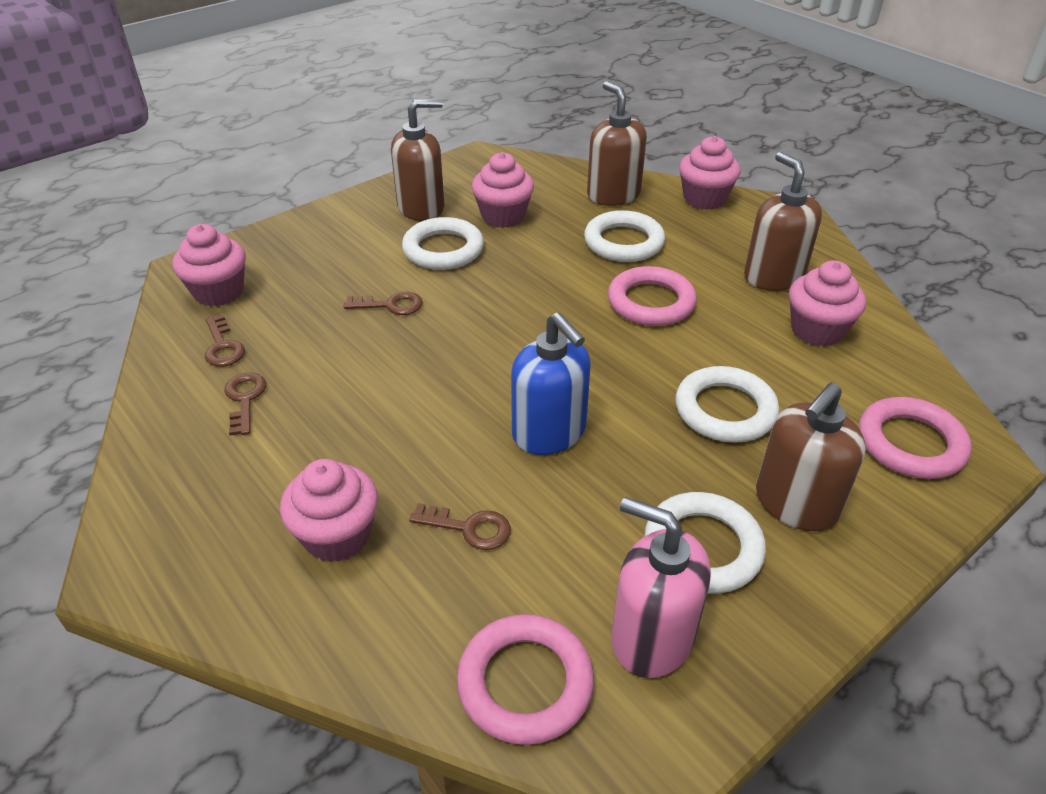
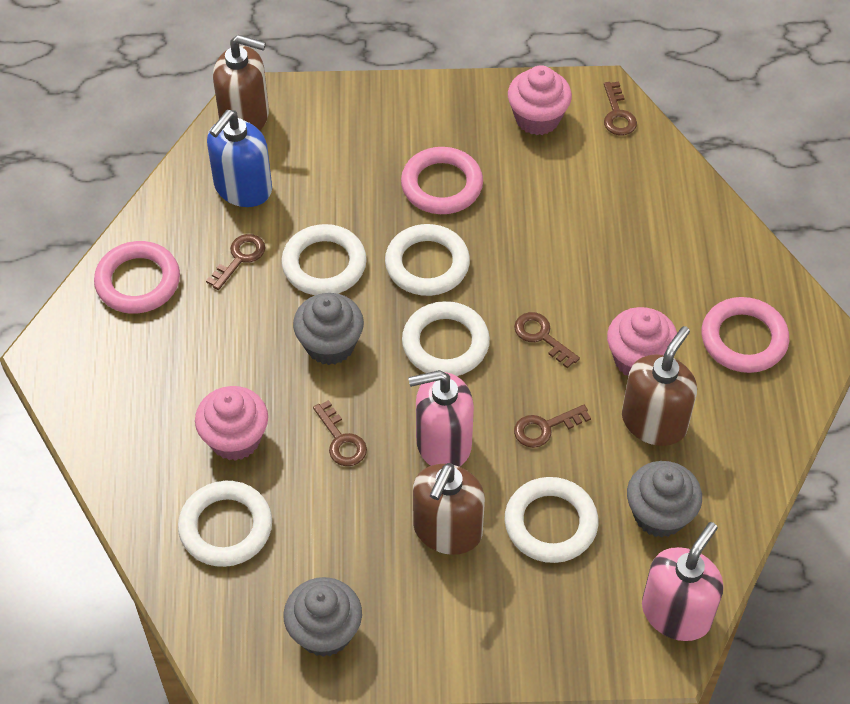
brown key: 4 -> 5
brown soap dispenser: 4 -> 3
grey cupcake: 0 -> 3
pink cupcake: 5 -> 3
pink soap dispenser: 1 -> 2
white ring: 4 -> 5

